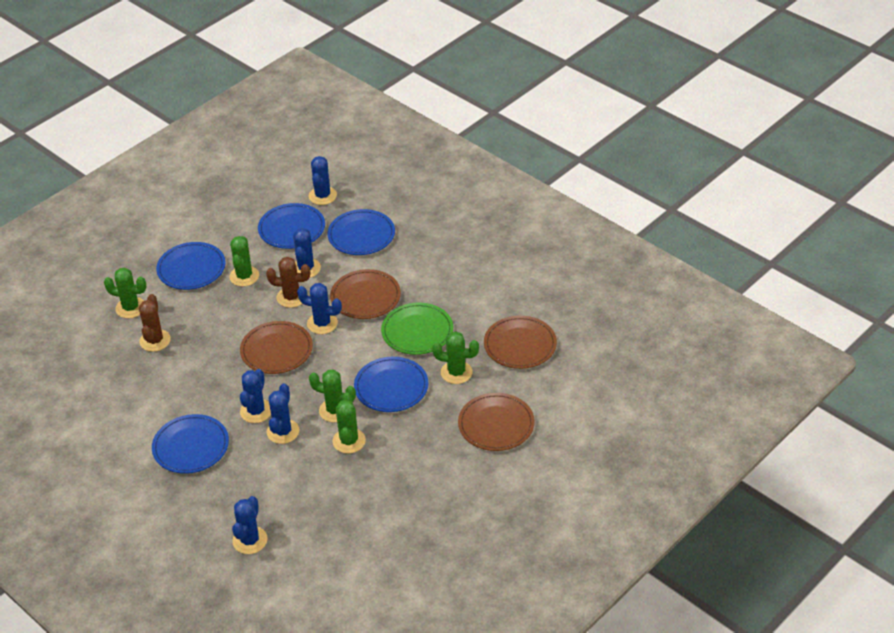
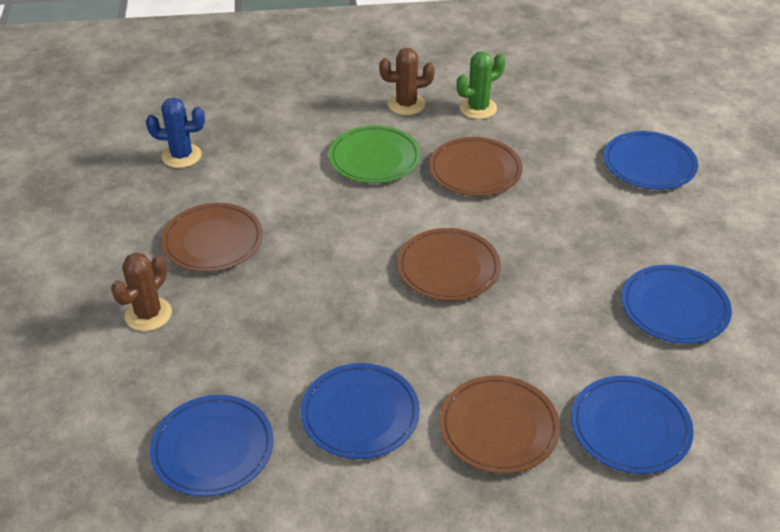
blue cactus: 6 -> 1
green cactus: 5 -> 1

